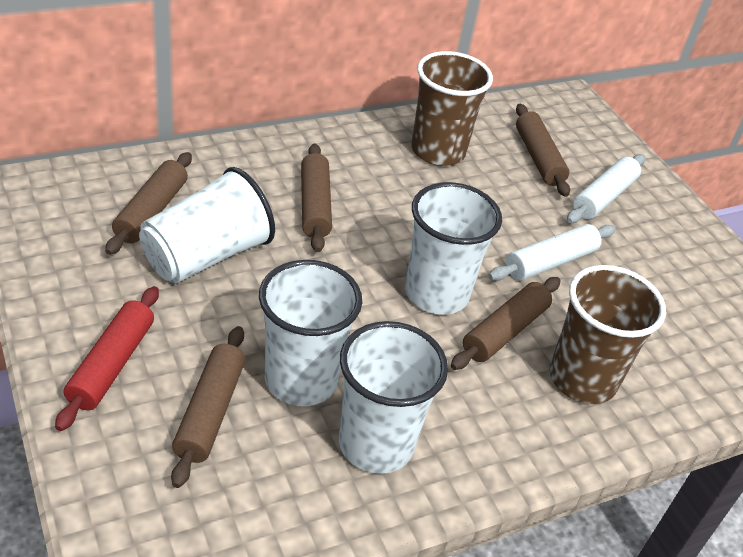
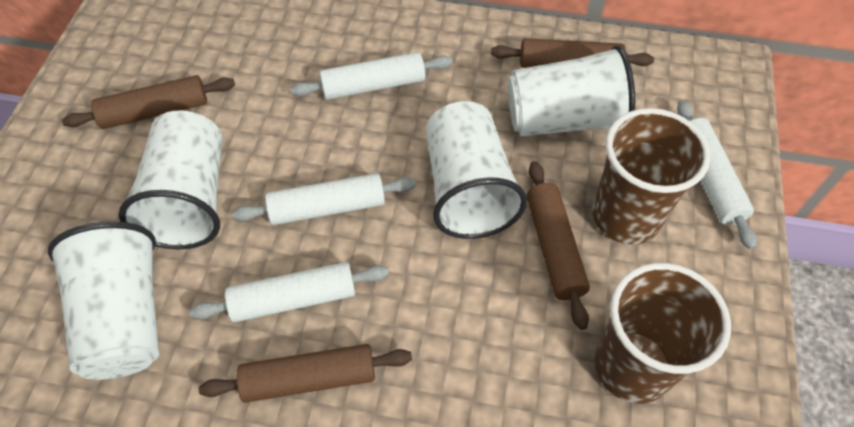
brown rolling pin: 5 -> 4
red rolling pin: 1 -> 0
white rolling pin: 2 -> 4

